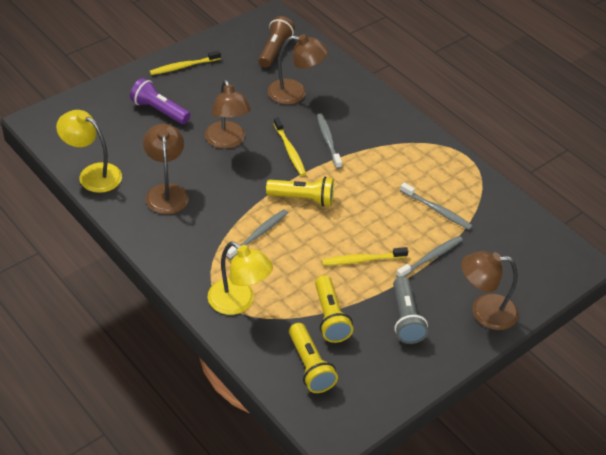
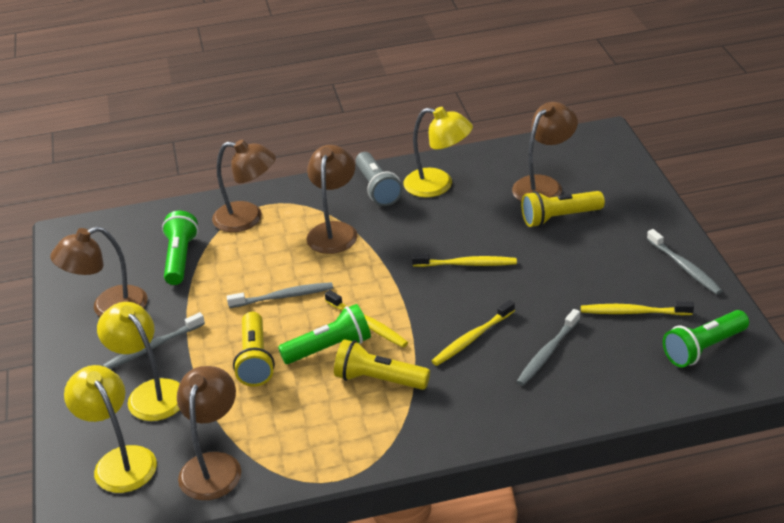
brown flashlight: 1 -> 0
brown lamp: 4 -> 5
green flashlight: 0 -> 3
purple flashlight: 1 -> 0
yellow lamp: 2 -> 3
yellow toothbrush: 3 -> 4

